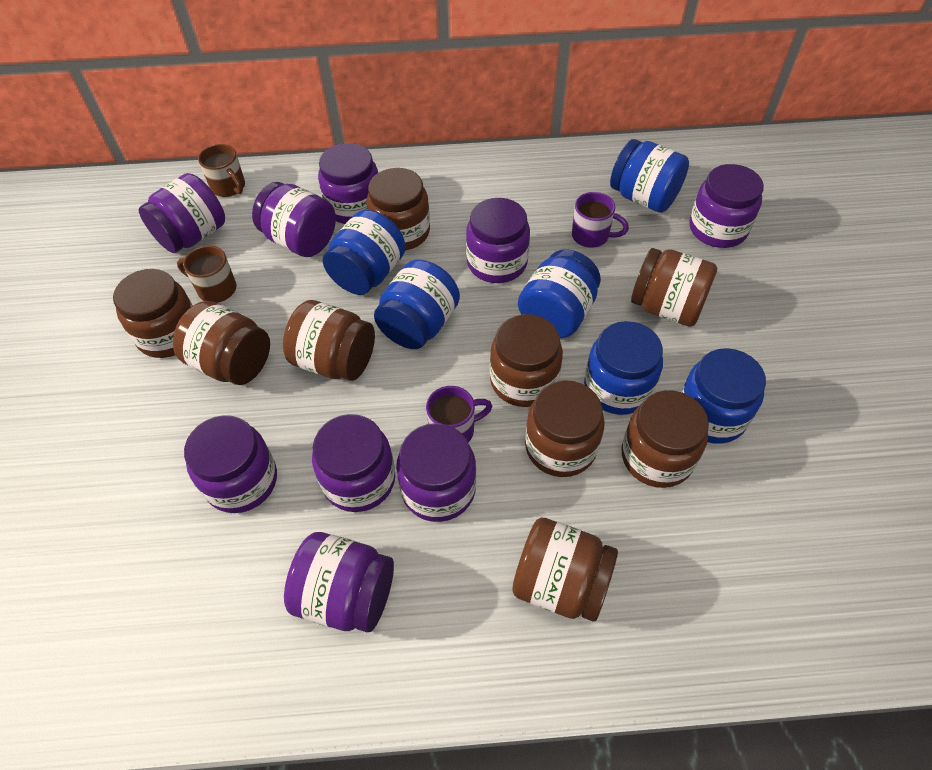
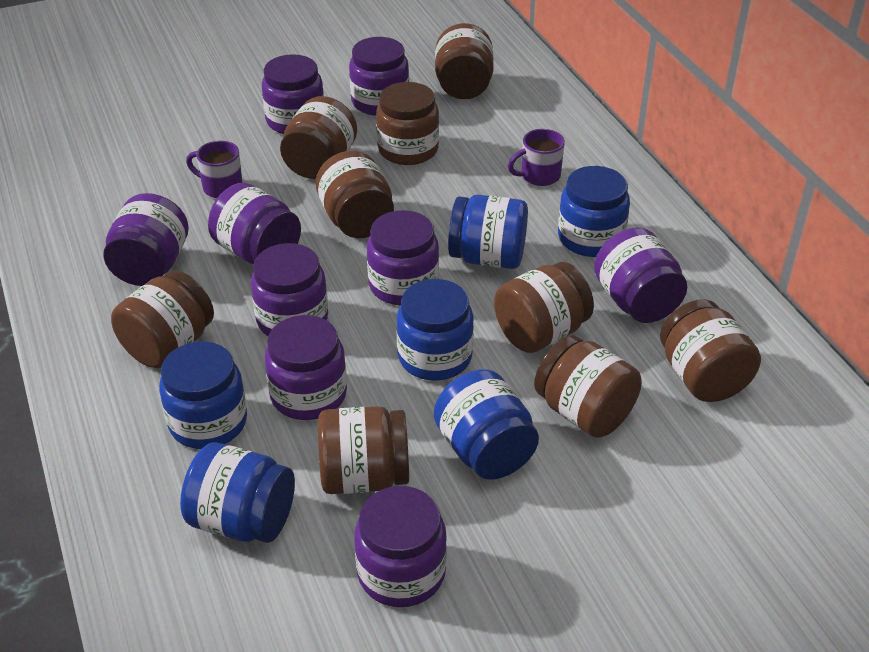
brown mug: 2 -> 0

